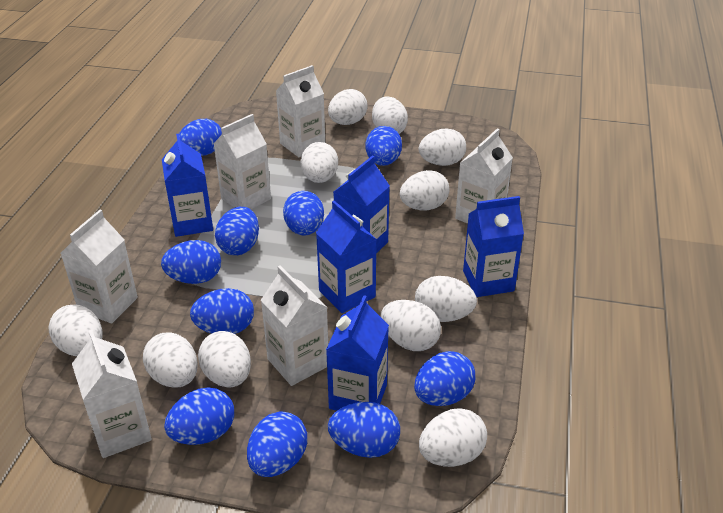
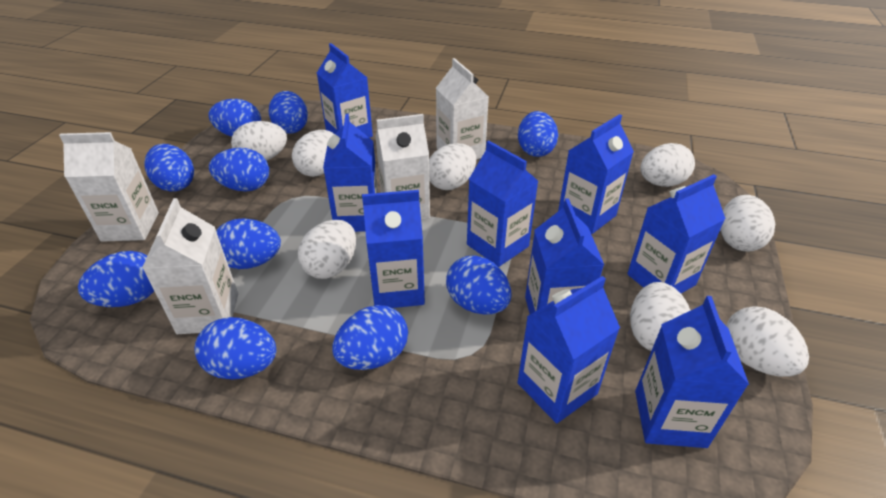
blue carton: 5 -> 9
white carton: 6 -> 4
white egg: 11 -> 8

